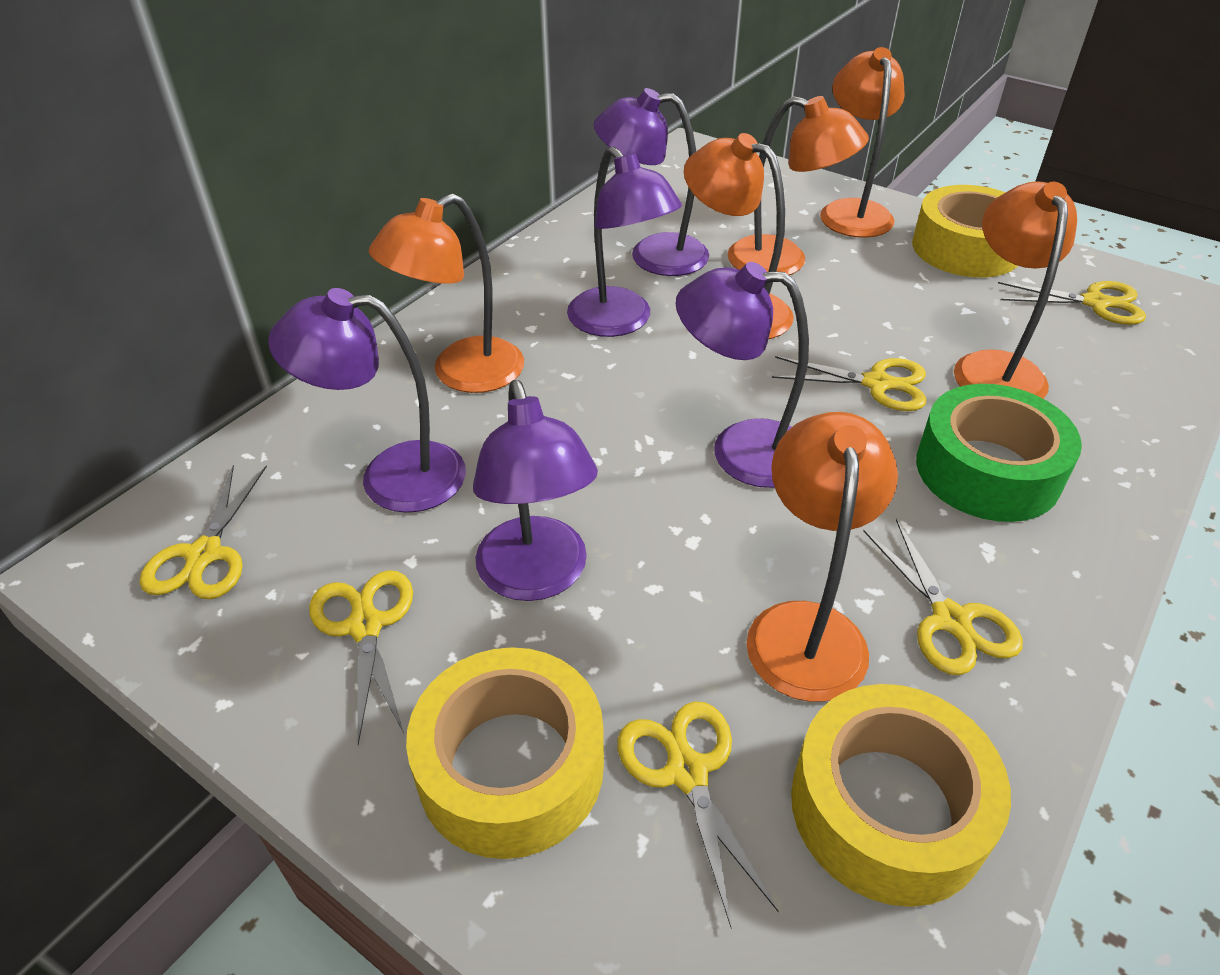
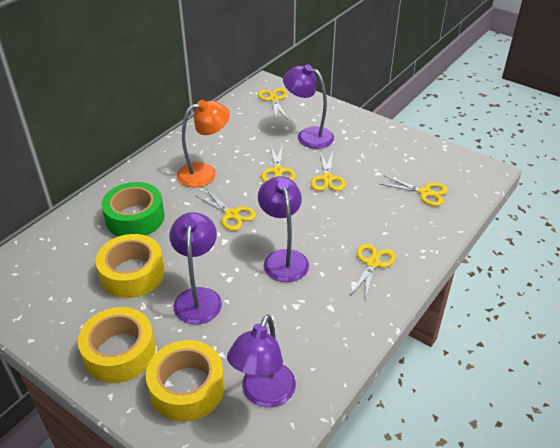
orange lamp: 6 -> 1
purple lamp: 5 -> 4

